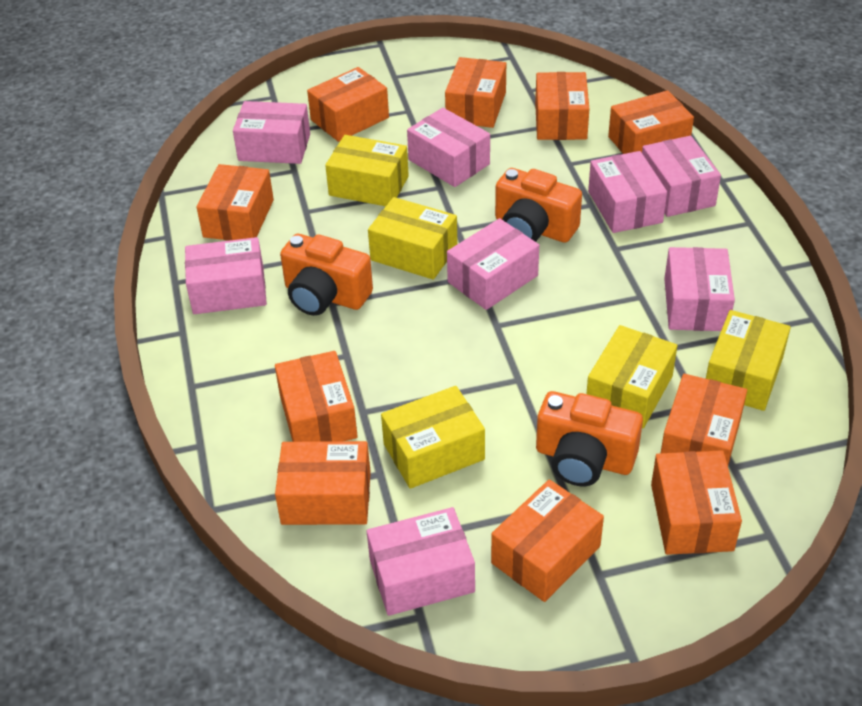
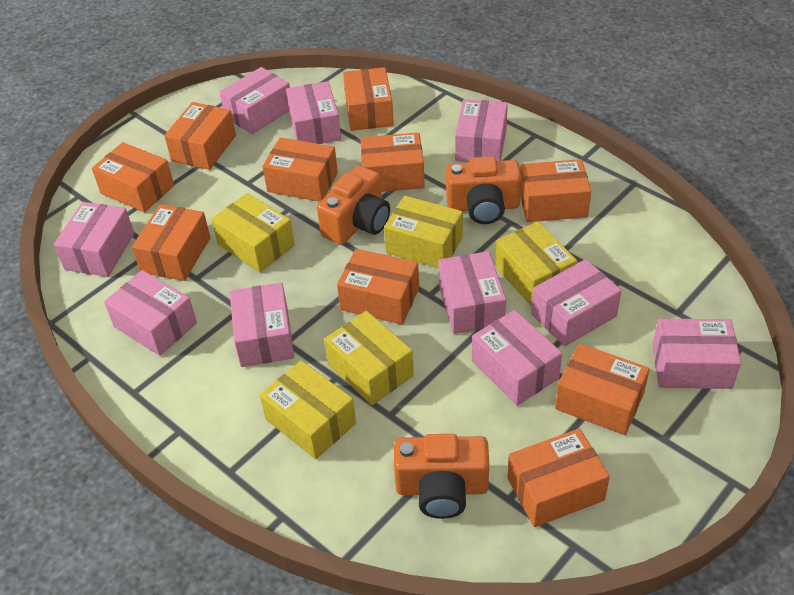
pink box: 8 -> 10

